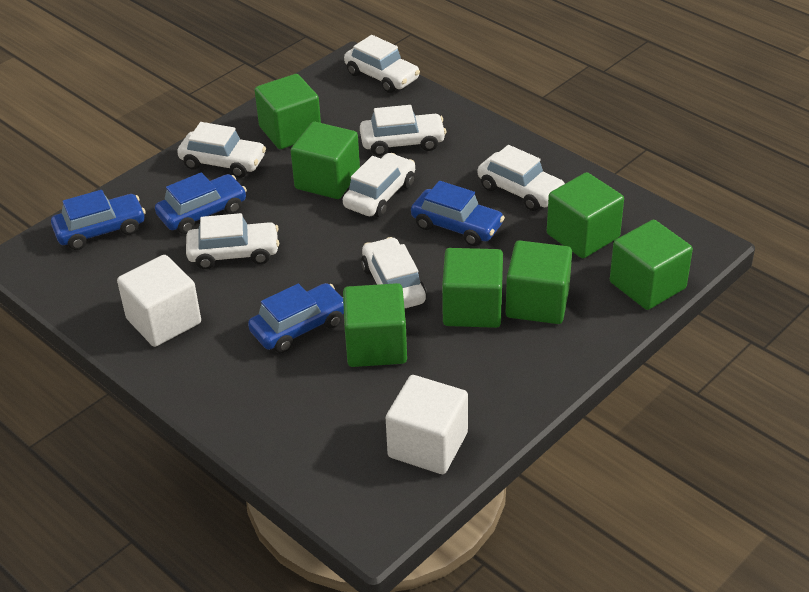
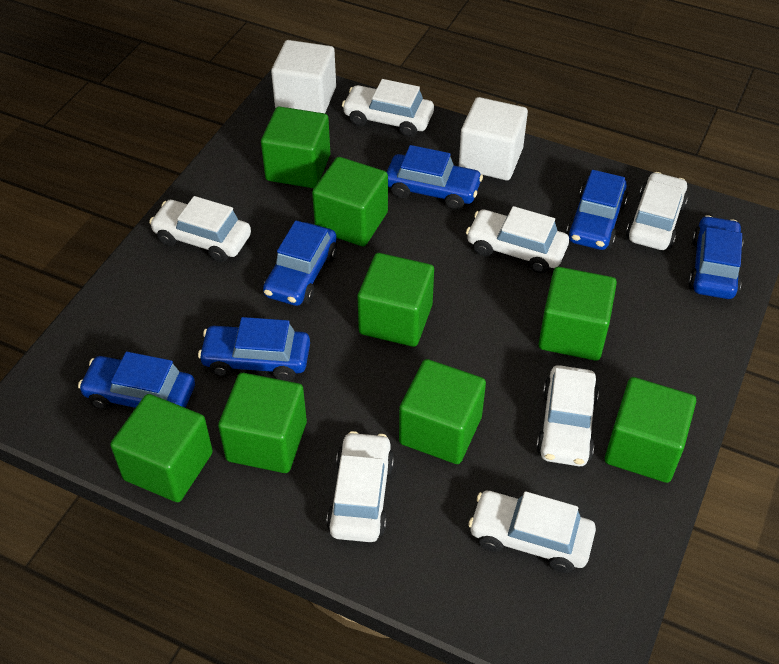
blue car: 4 -> 6
green cube: 7 -> 8

